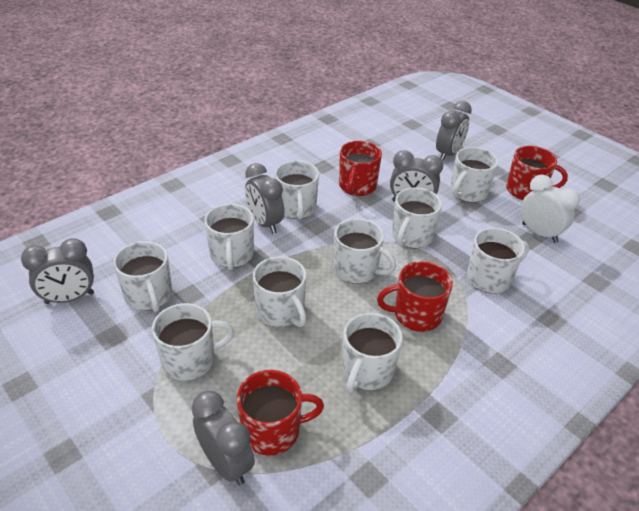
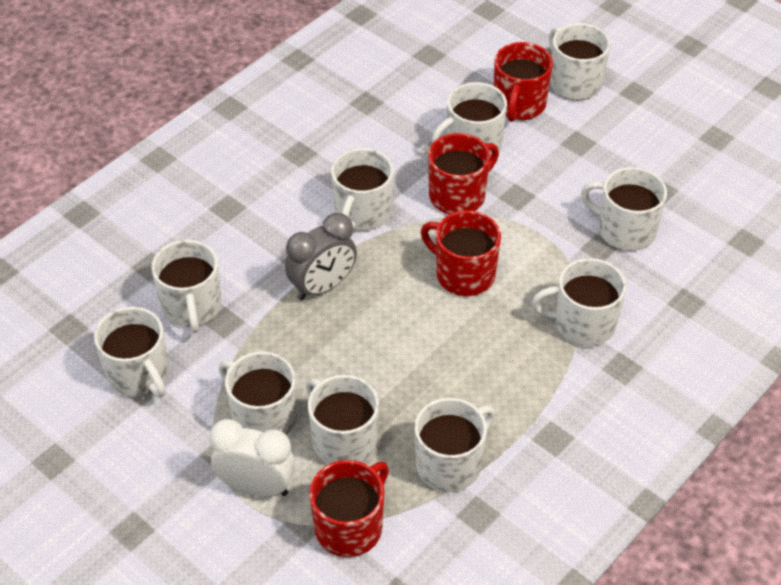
grey clock: 5 -> 1

